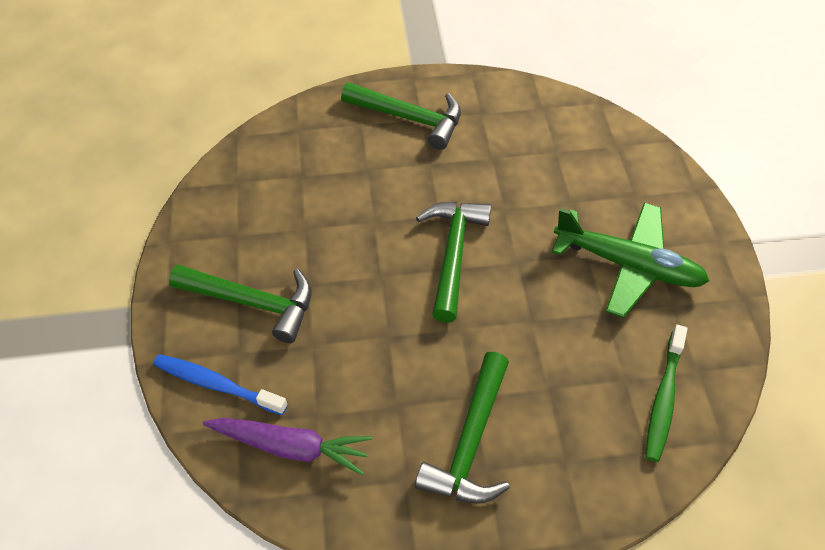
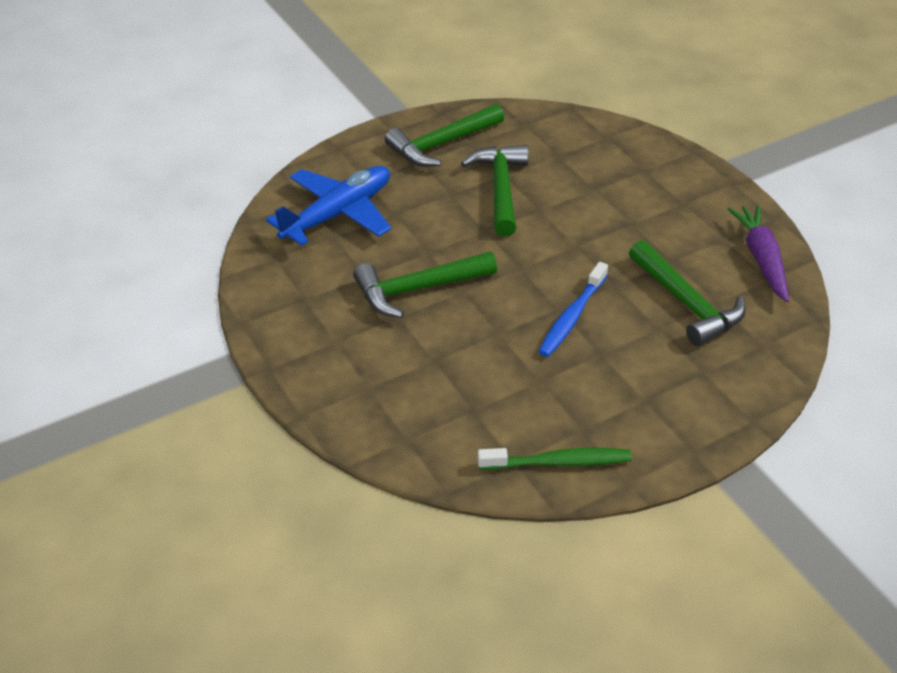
blue plane: 0 -> 1
green plane: 1 -> 0

